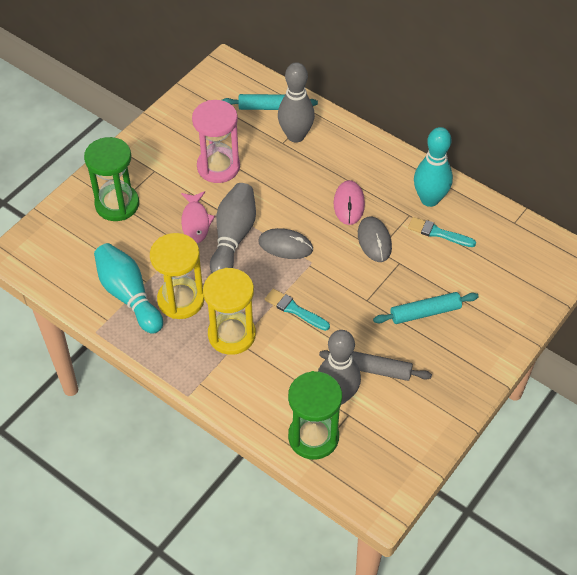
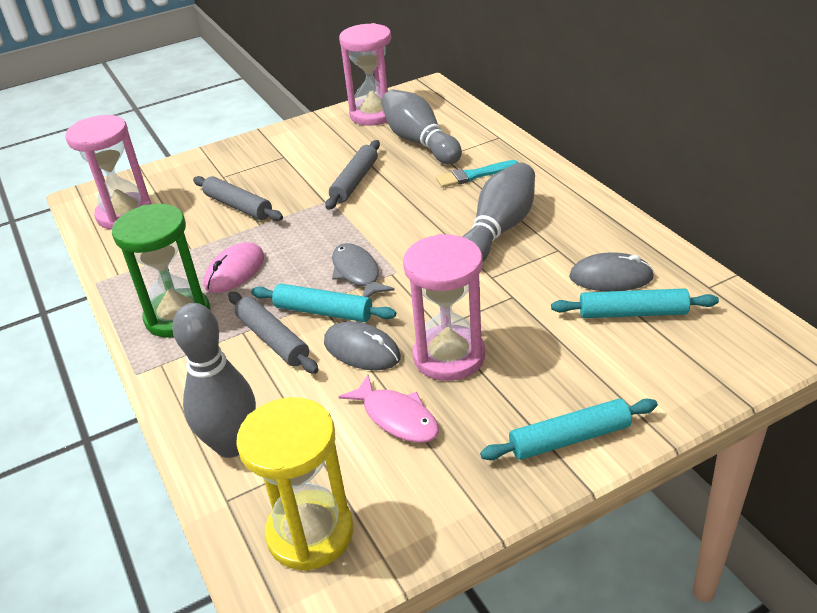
green hourglass: 2 -> 1
grey fish: 0 -> 1
grey rolling pin: 1 -> 3
pink hourglass: 1 -> 3
turquoise bowling pin: 2 -> 0
turquoise brush: 2 -> 1
turquoise rolling pin: 2 -> 3
yellow hourglass: 2 -> 1

